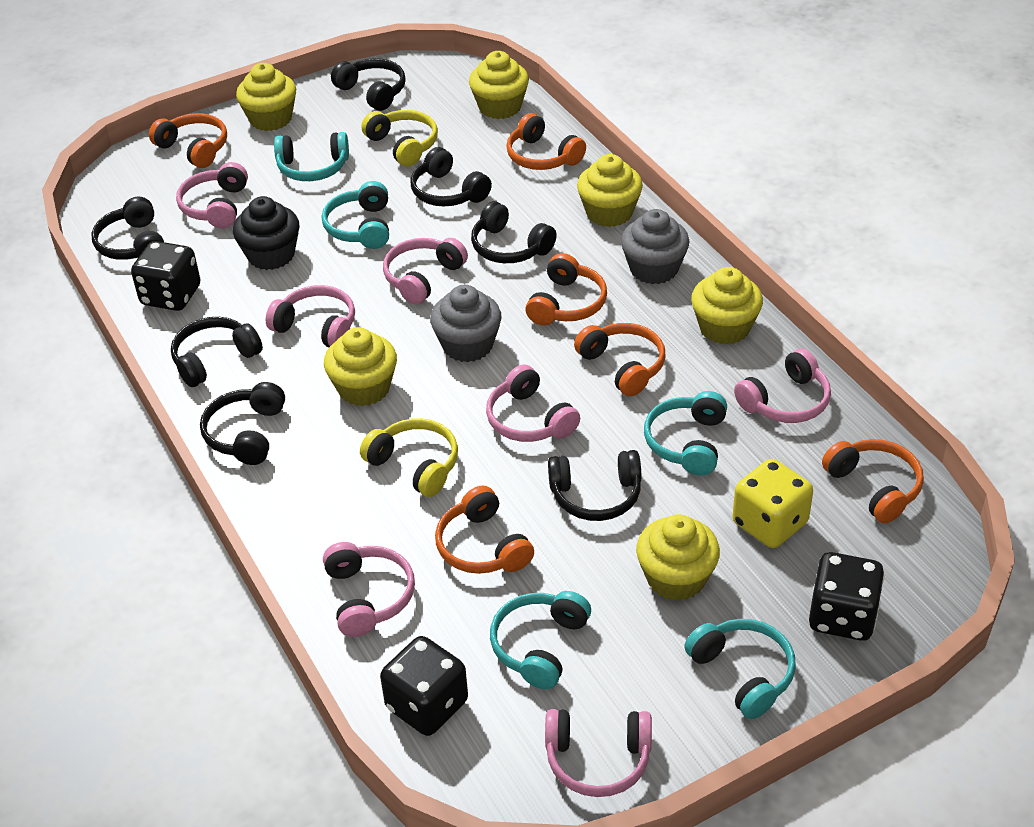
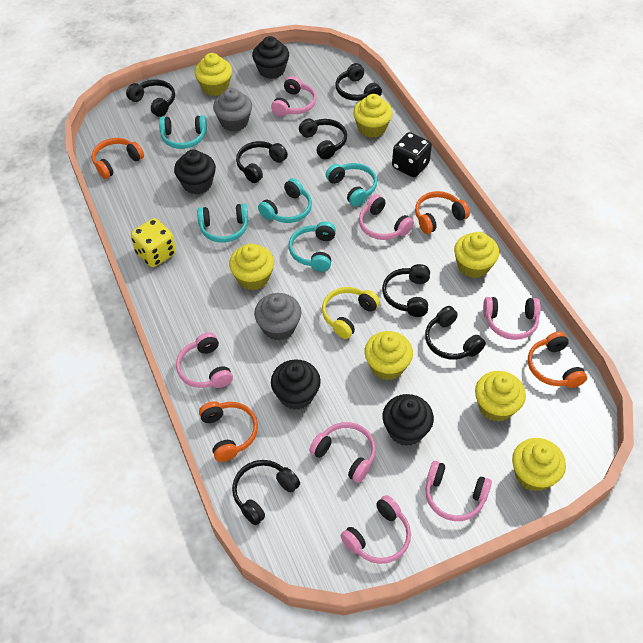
black cupcake: 1 -> 4
black dice: 3 -> 1
orange headphones: 6 -> 4
yellow cupcake: 6 -> 7
yellow headphones: 2 -> 1

